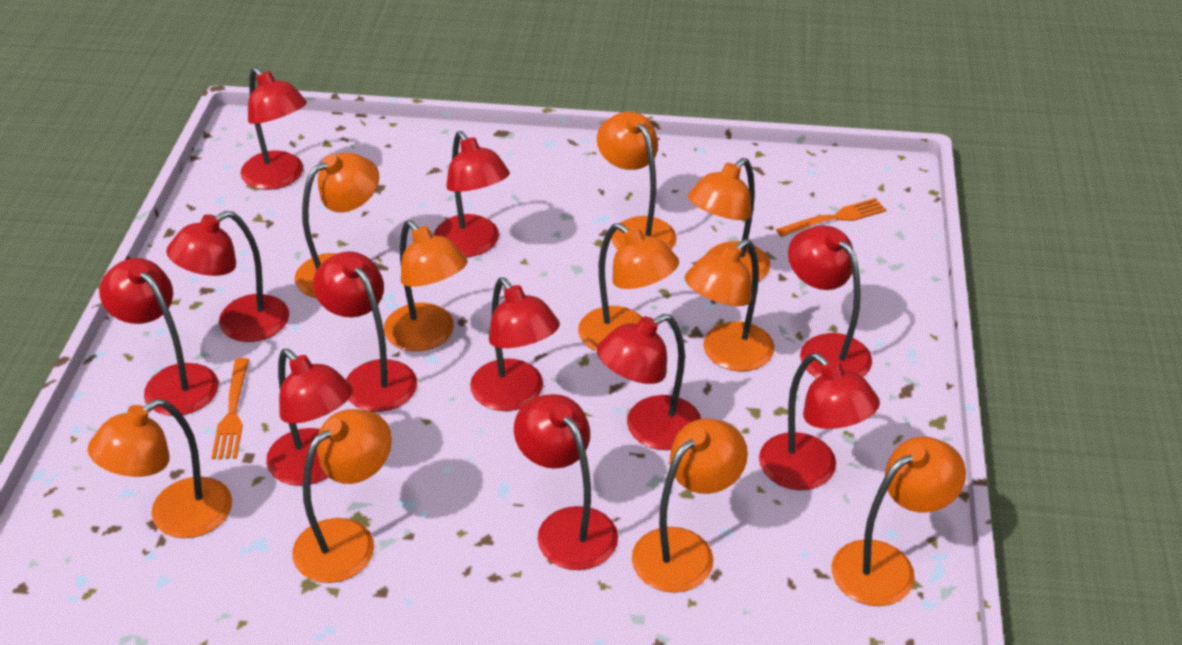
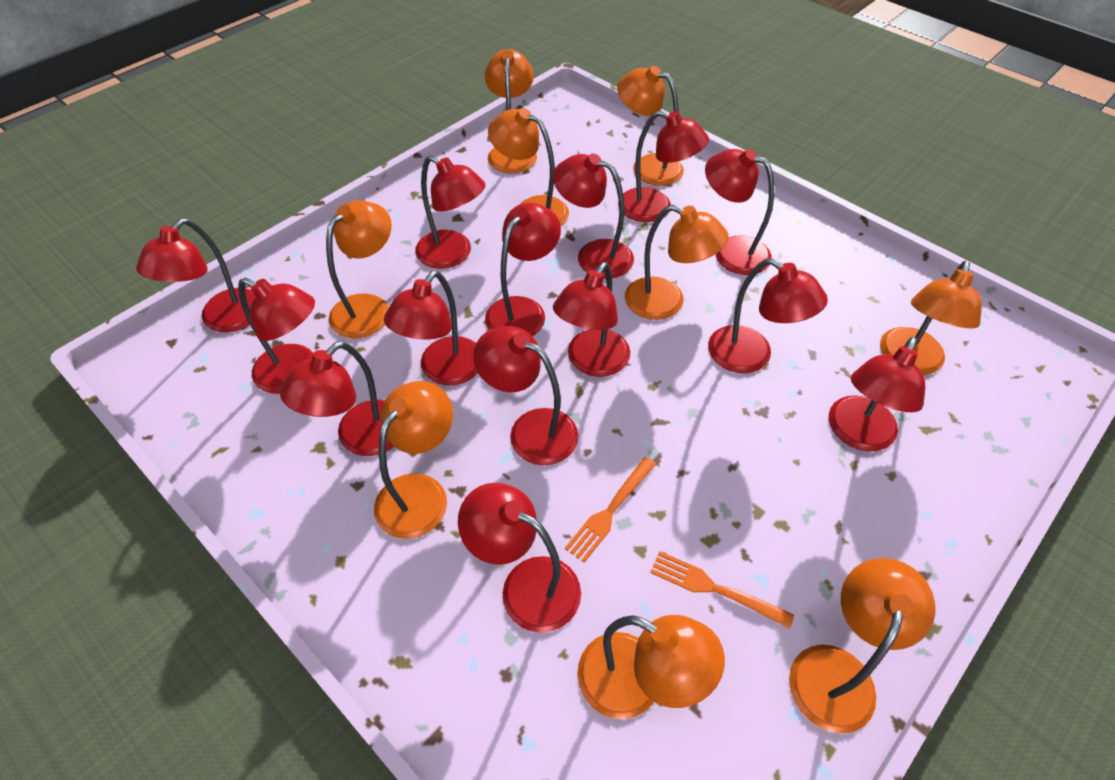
orange lamp: 10 -> 9
red lamp: 11 -> 14

